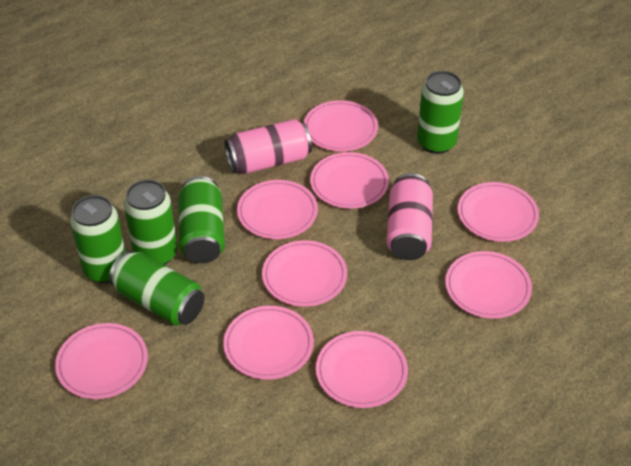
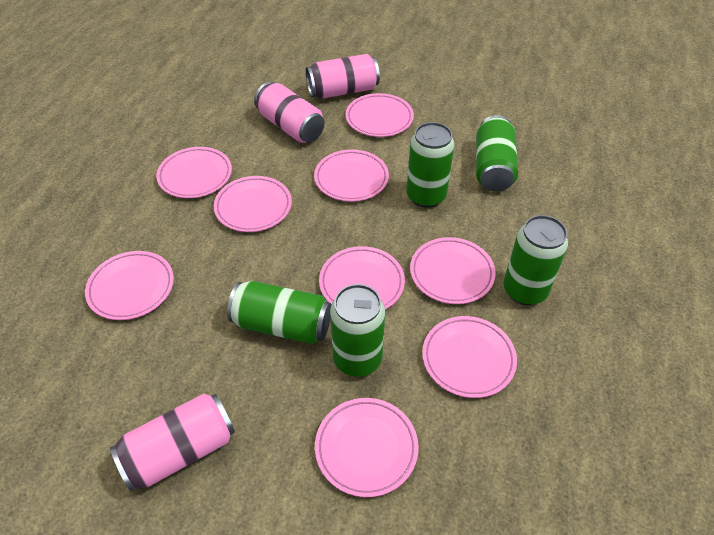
pink can: 2 -> 3

